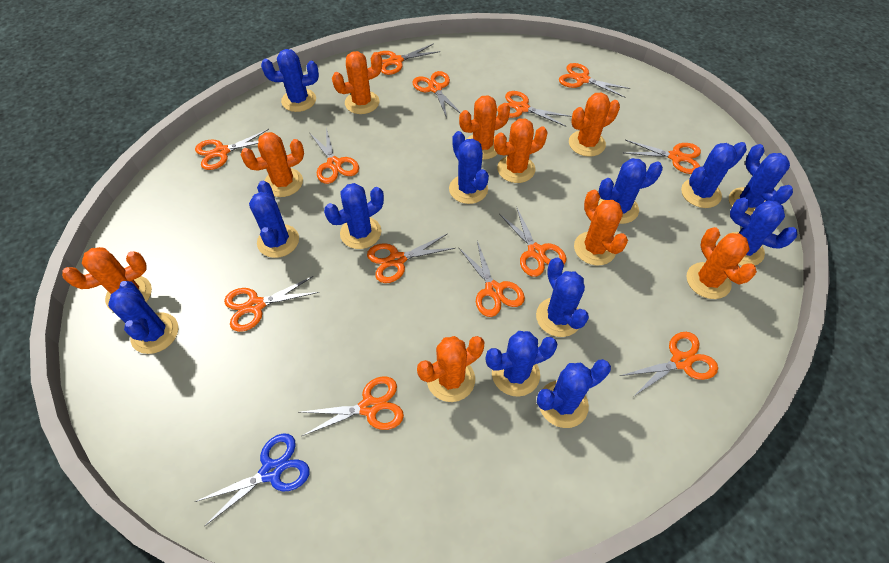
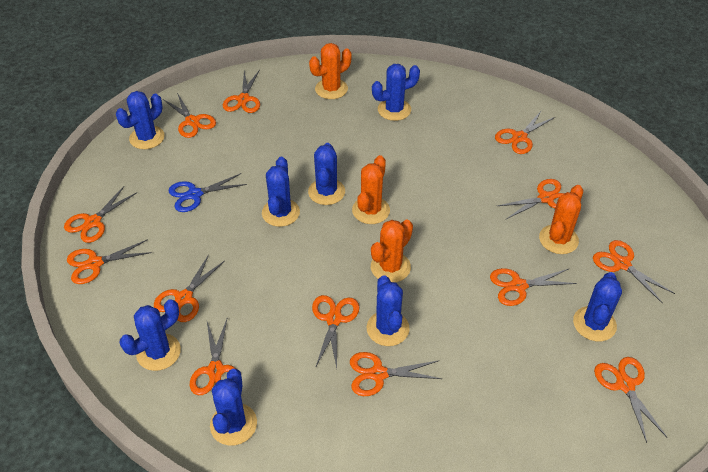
blue cactus: 12 -> 8
orange cactus: 9 -> 4

